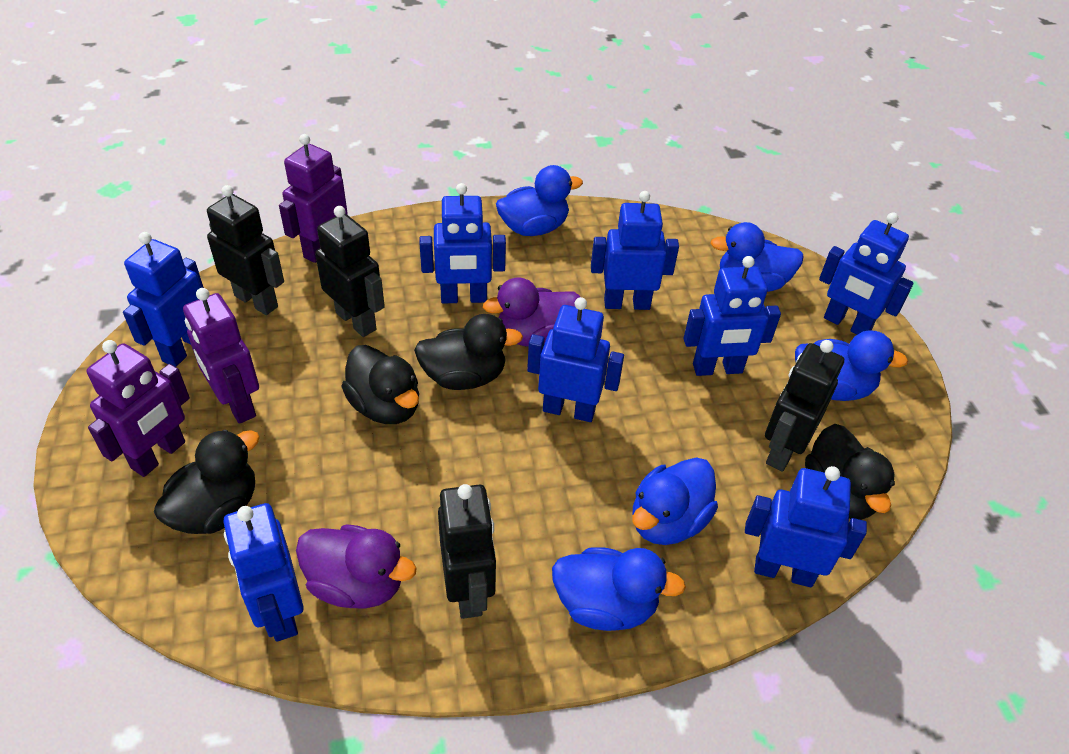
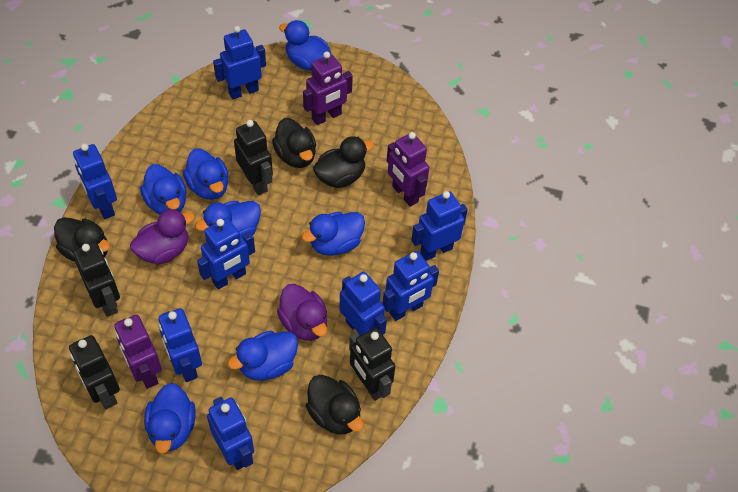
blue duck: 5 -> 7

